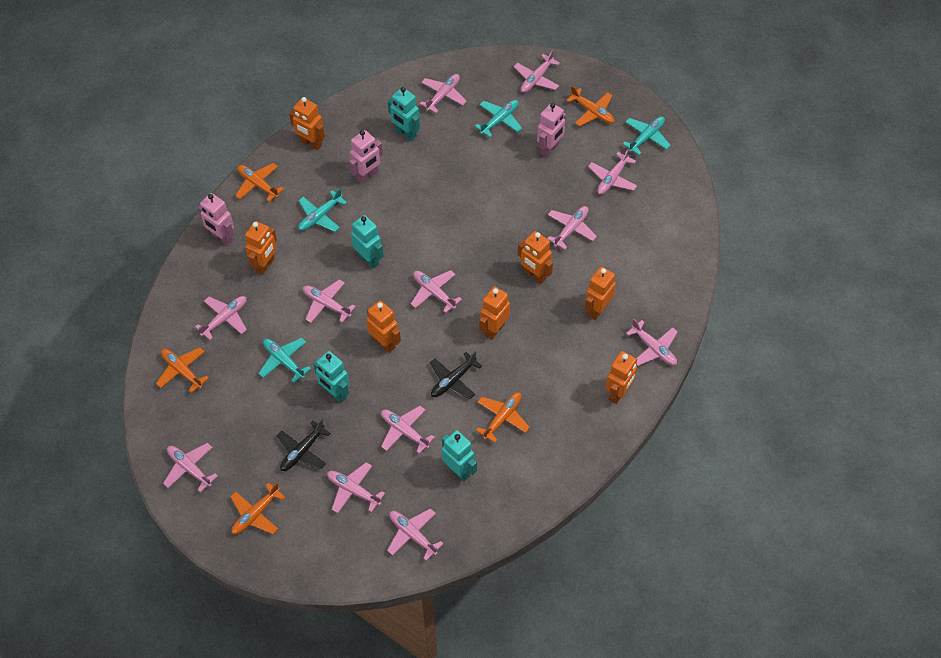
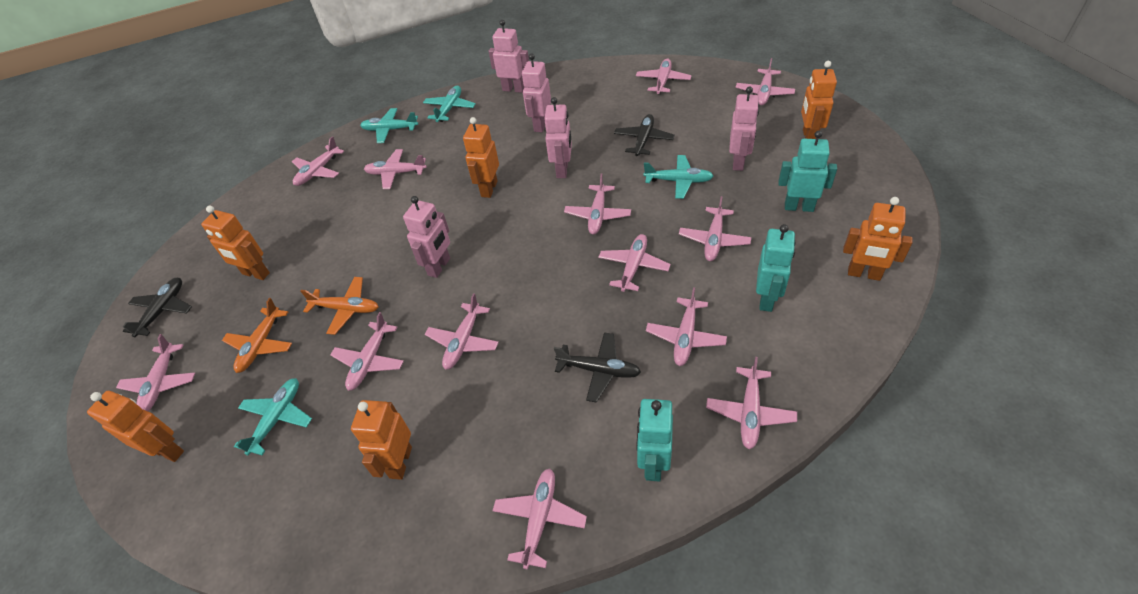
black plane: 2 -> 3
orange plane: 5 -> 2
orange robot: 7 -> 6
pink plane: 12 -> 13
pink robot: 3 -> 5
turquoise robot: 4 -> 3

